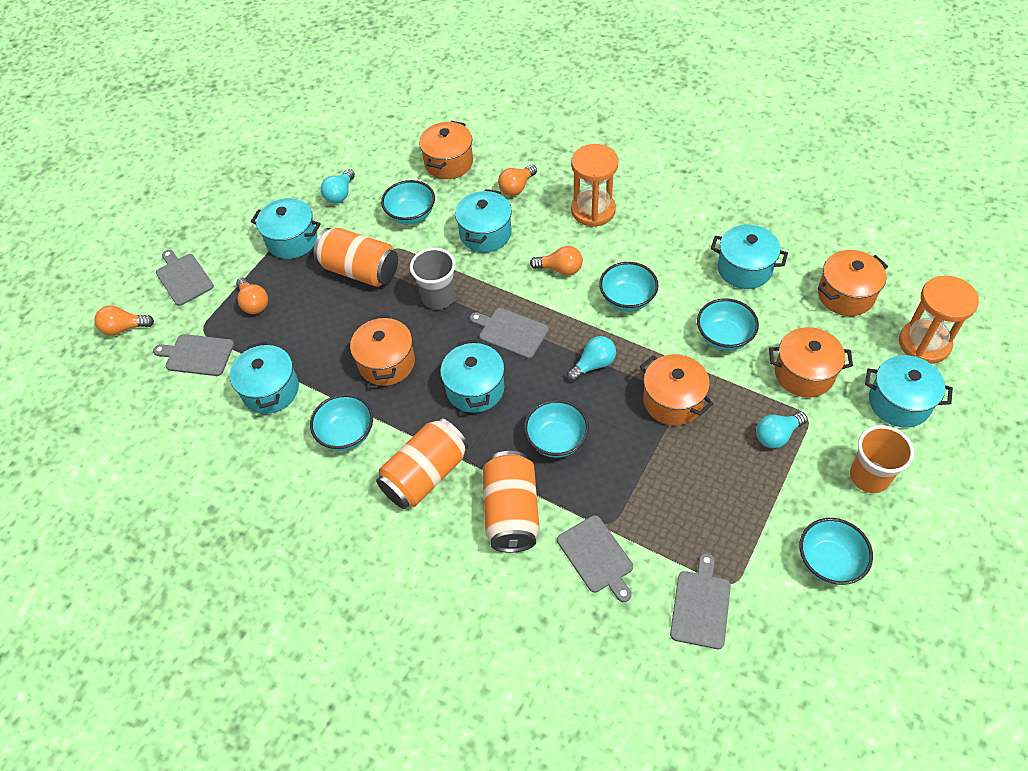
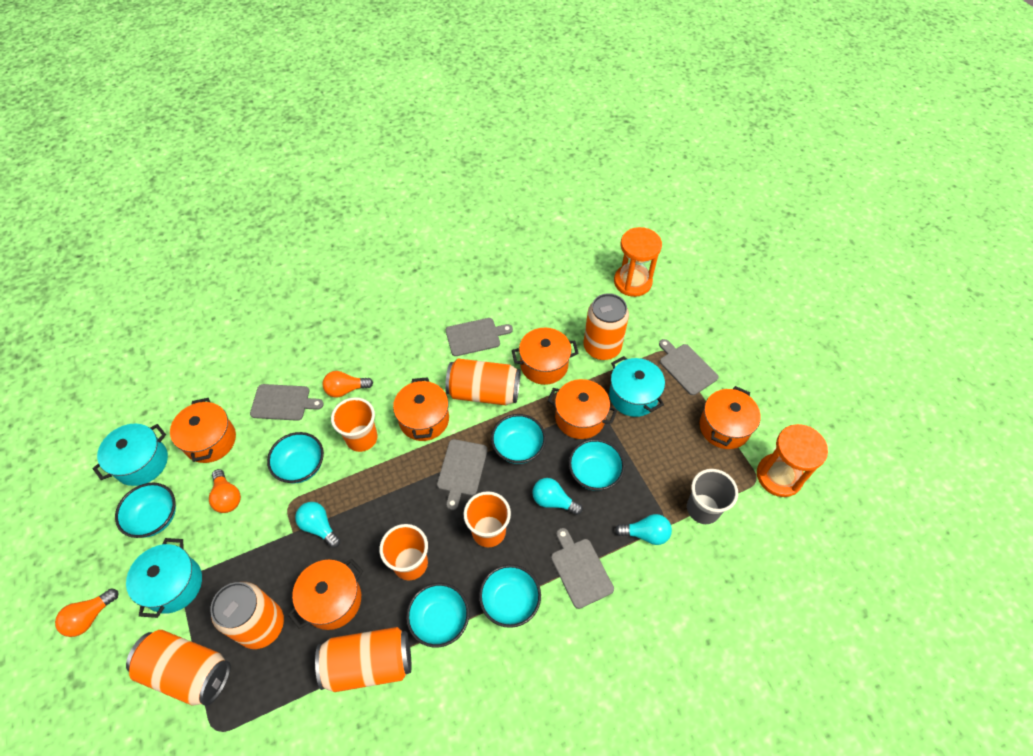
orange can: 3 -> 5
orange cup: 1 -> 3
orange light bulb: 4 -> 3
orange pot: 5 -> 6
turquoise pot: 6 -> 3

